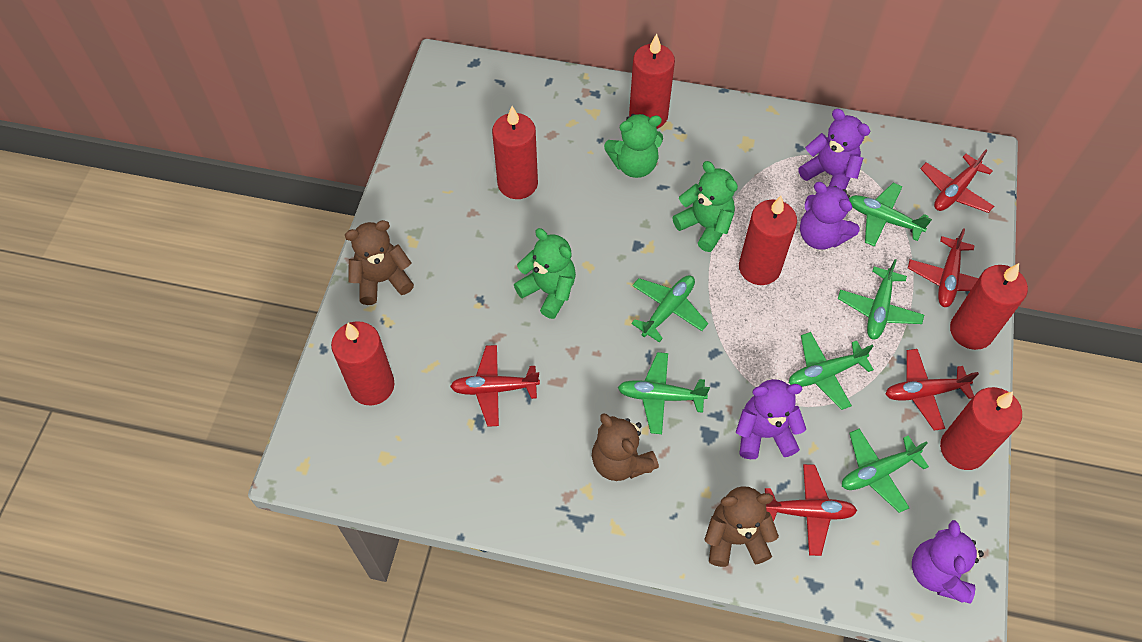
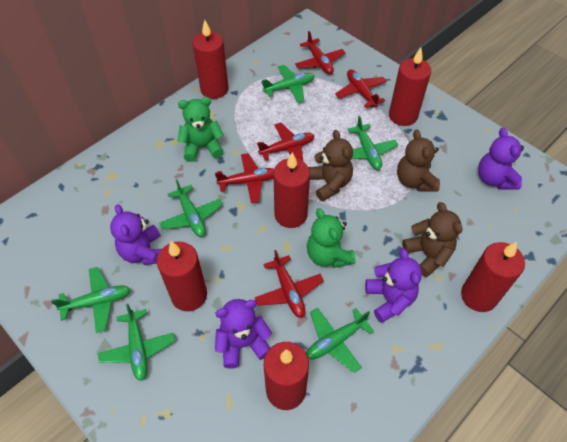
green teddy bear: 3 -> 2

